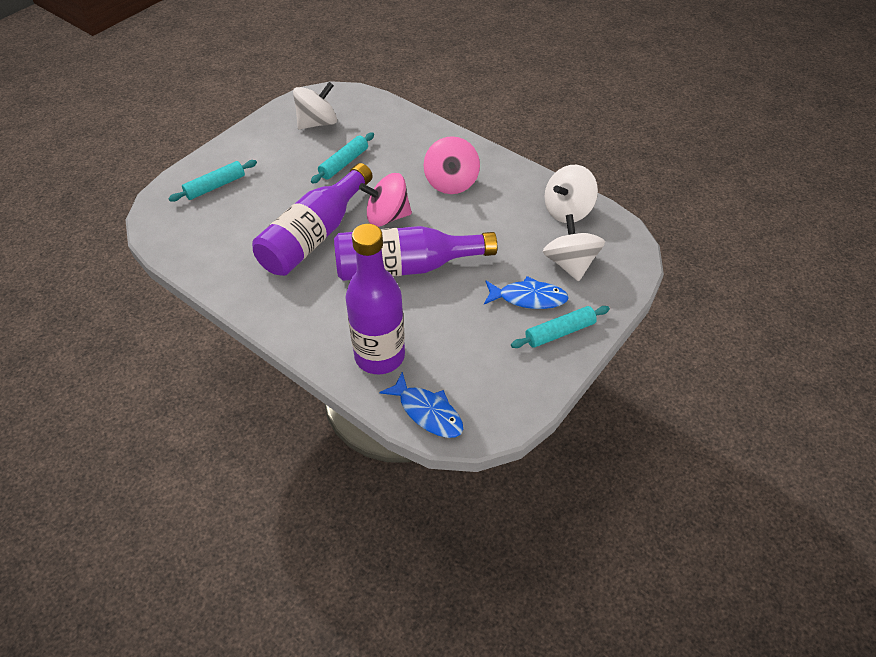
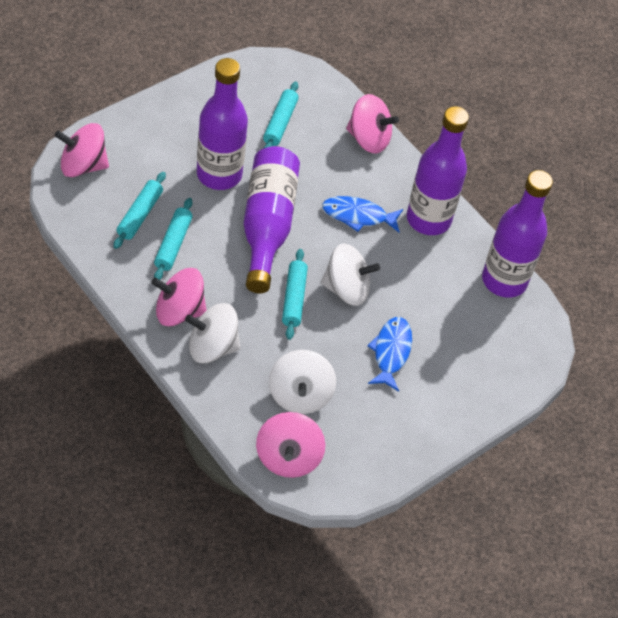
pink spinning top: 2 -> 4
purple bottle: 3 -> 4
turquoise rolling pin: 3 -> 4

